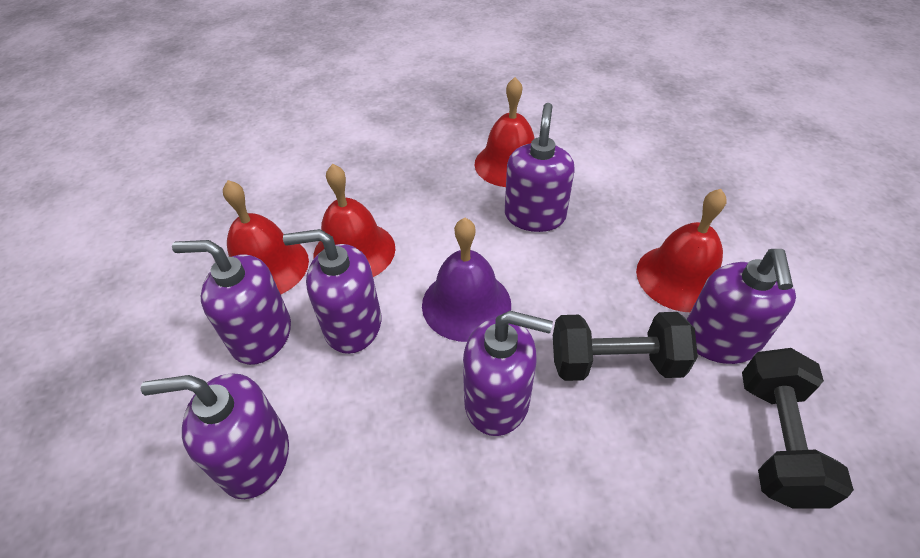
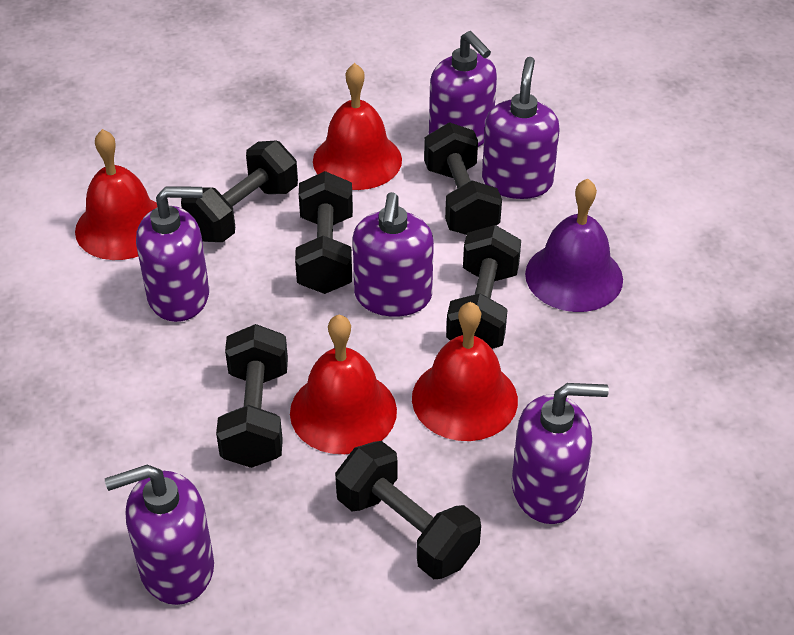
black dumbbell: 2 -> 6

